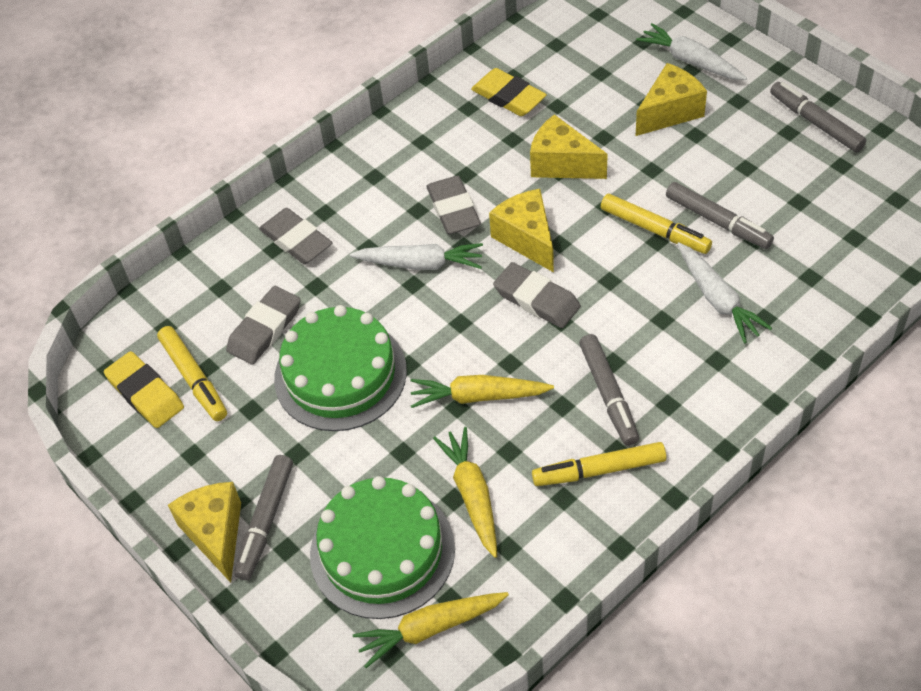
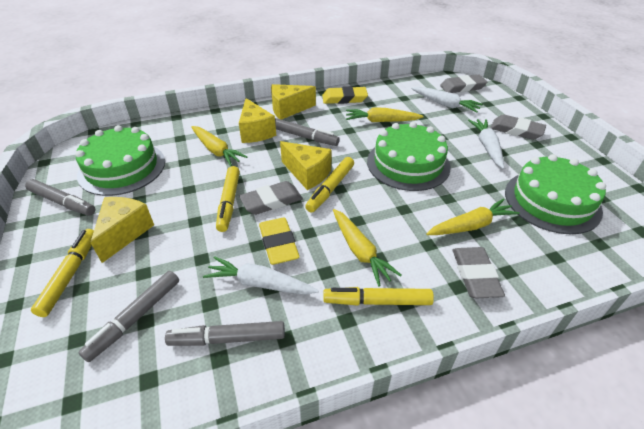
green cake: 2 -> 3
yellow carrot: 3 -> 4
yellow marker: 3 -> 4

